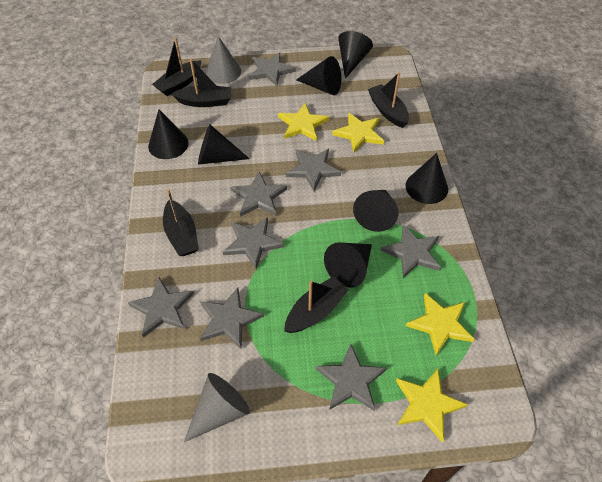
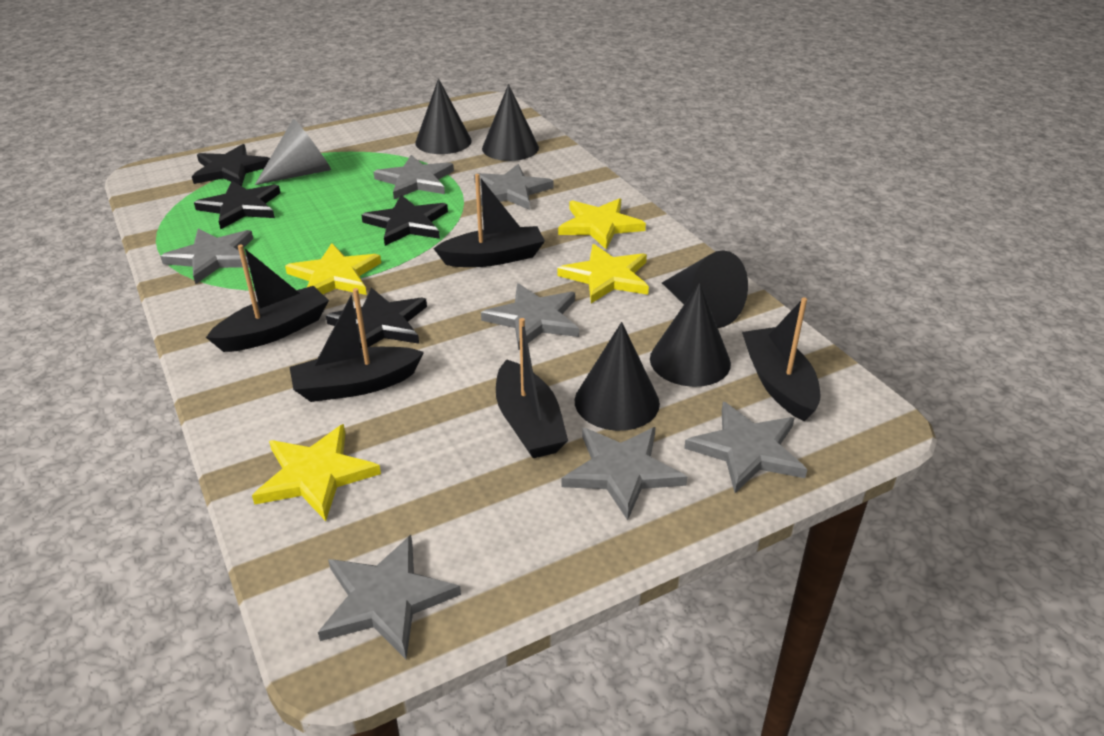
black cone: 7 -> 5
black star: 0 -> 4
grey cone: 2 -> 1
grey star: 8 -> 7

